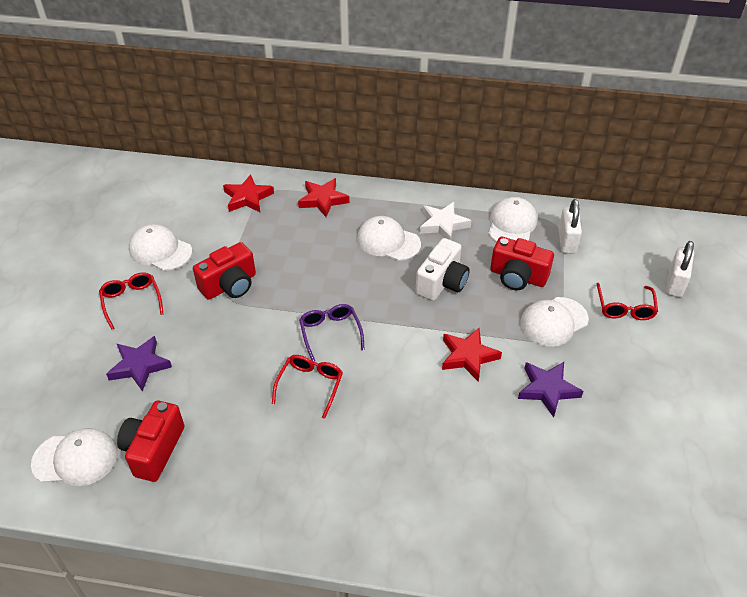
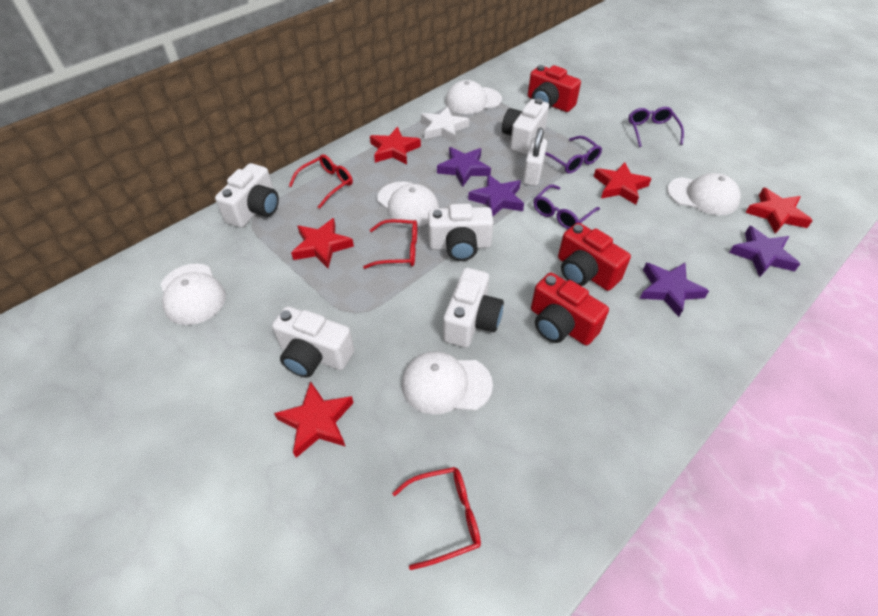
purple glasses: 1 -> 3
purple star: 2 -> 4
red star: 3 -> 5
white camera: 1 -> 5
white padlock: 2 -> 1

